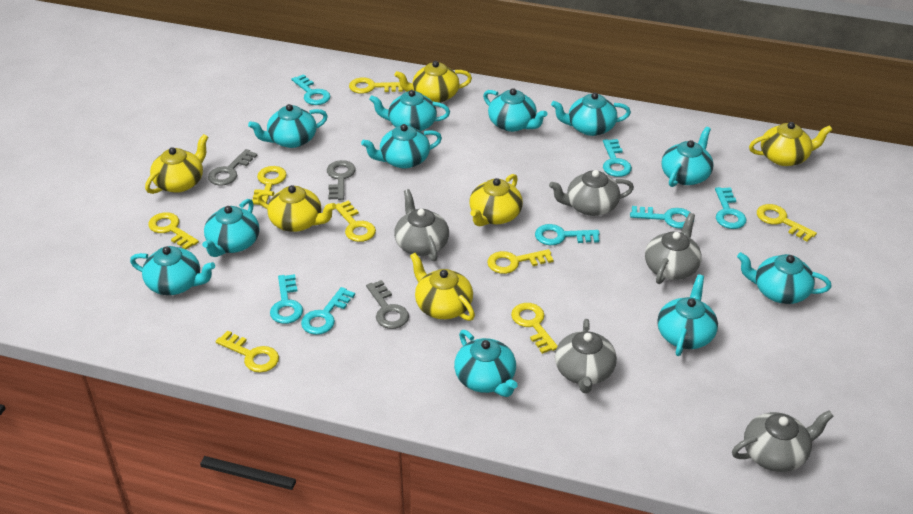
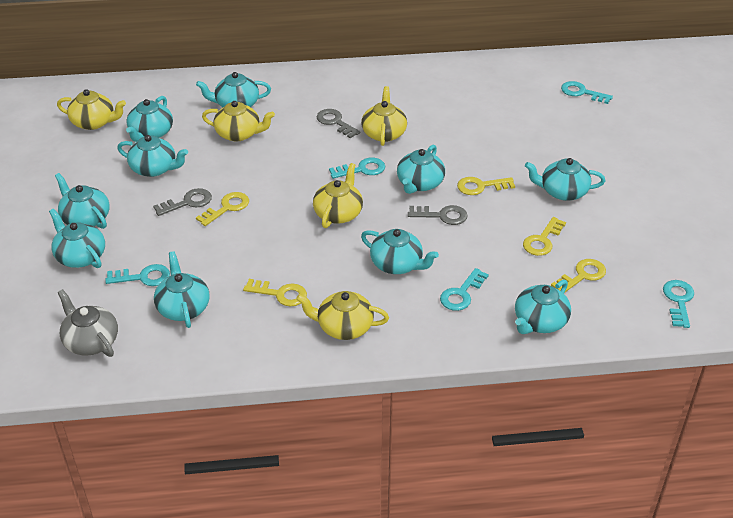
grey teapot: 5 -> 1
turquoise key: 7 -> 5
turquoise teapot: 11 -> 10
yellow key: 8 -> 5
yellow teapot: 6 -> 5

